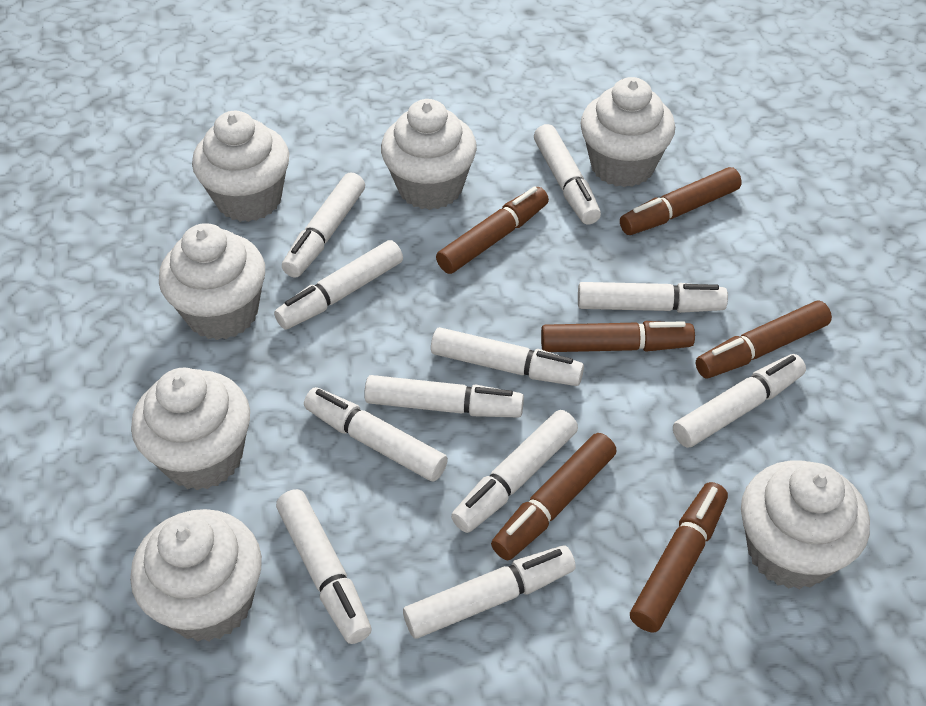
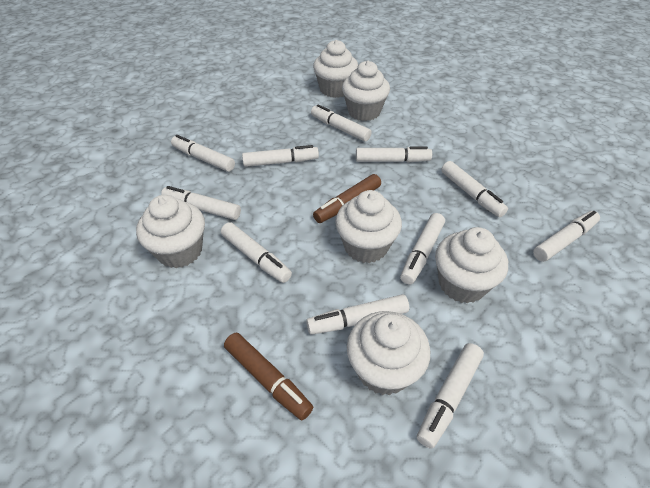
brown marker: 6 -> 2
white cupcake: 7 -> 6

